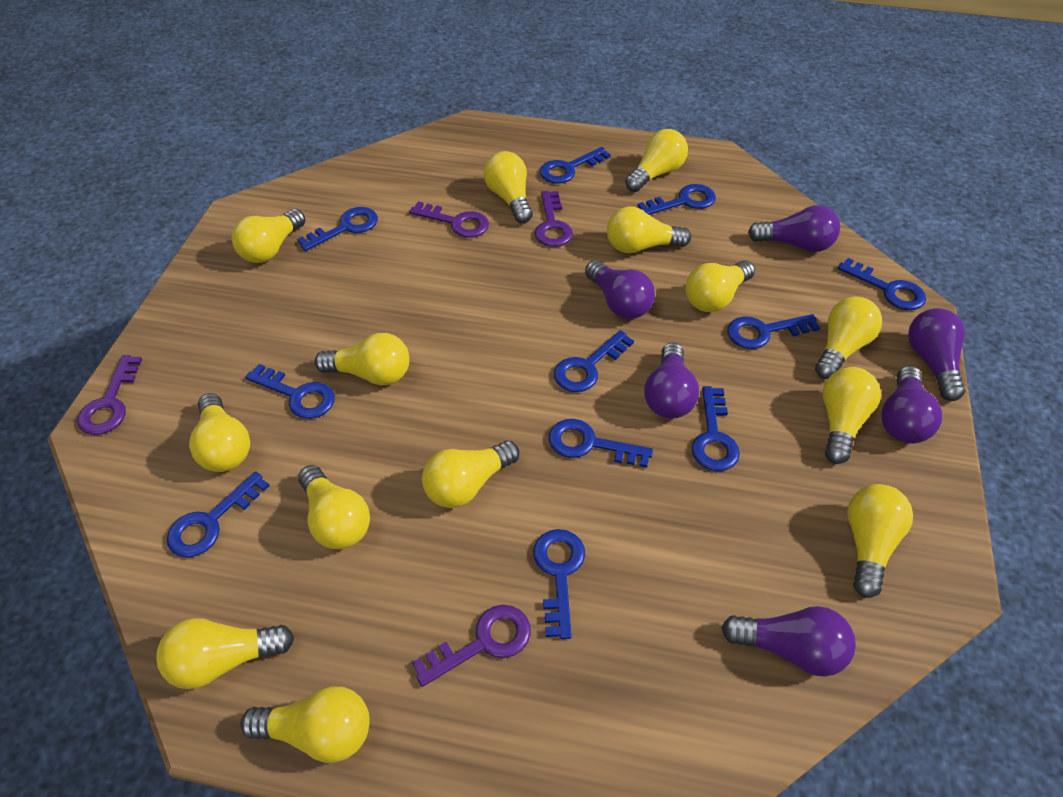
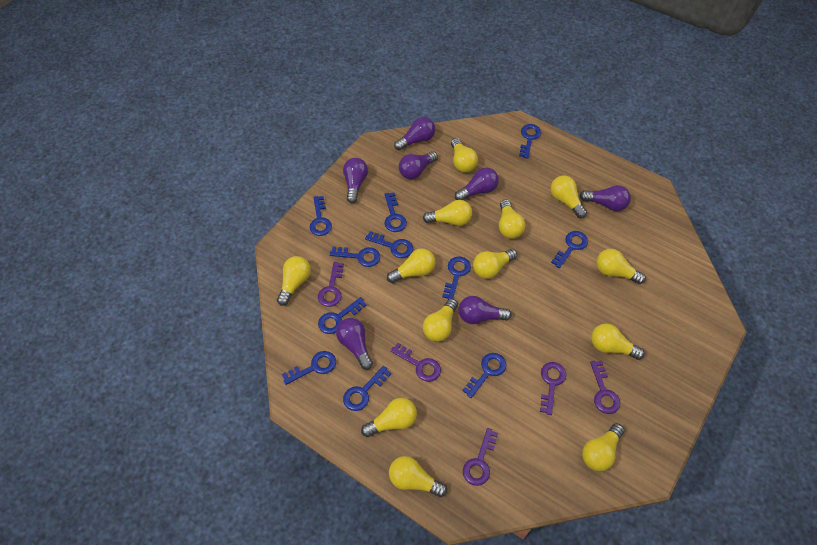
purple key: 4 -> 5
purple light bulb: 6 -> 7
yellow light bulb: 14 -> 13

